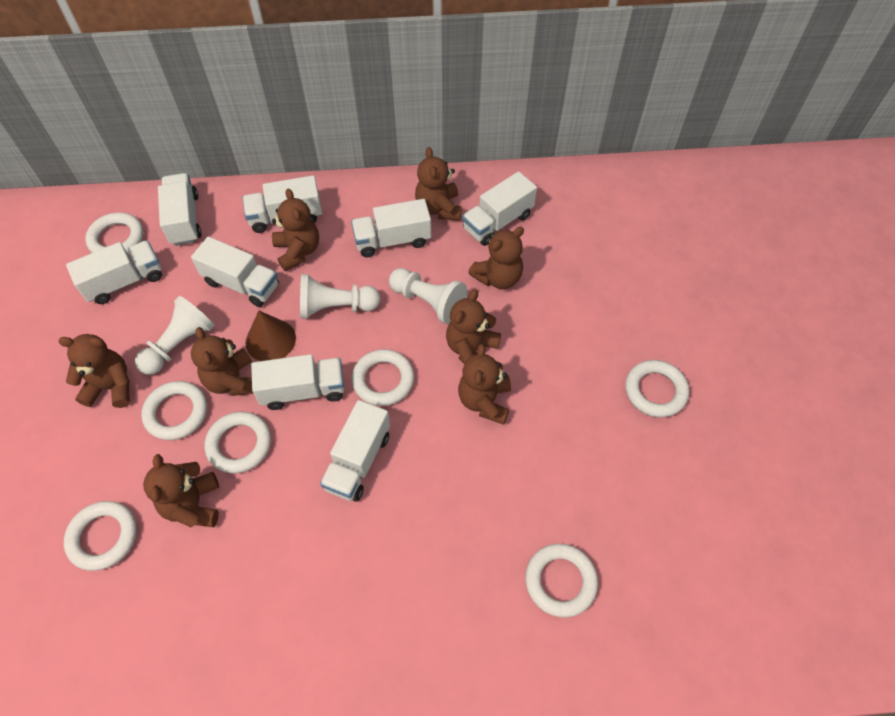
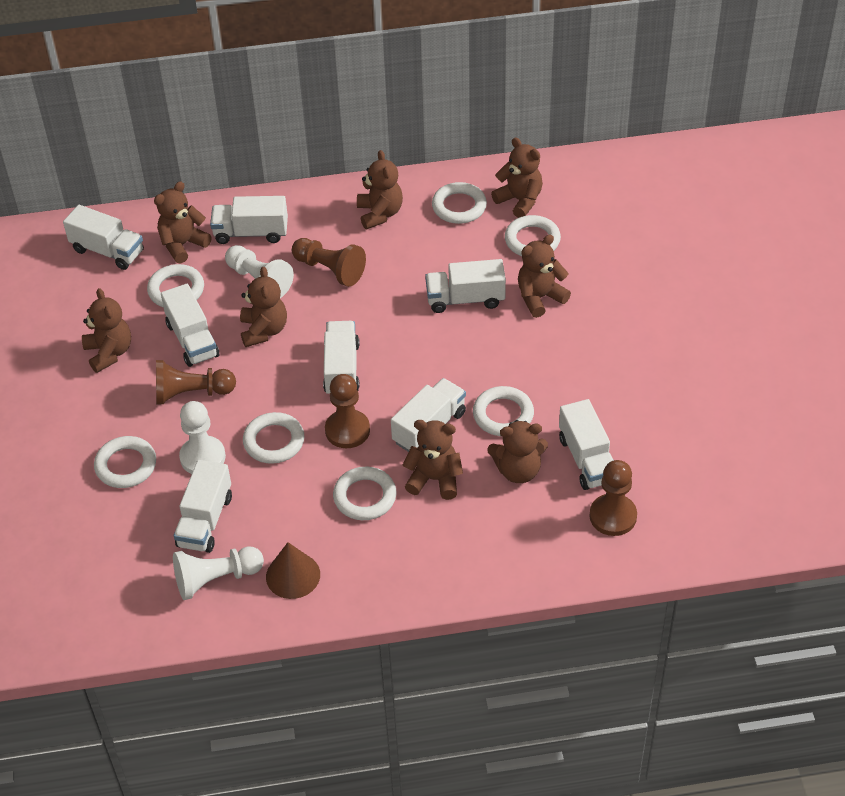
brown pawn: 0 -> 4

